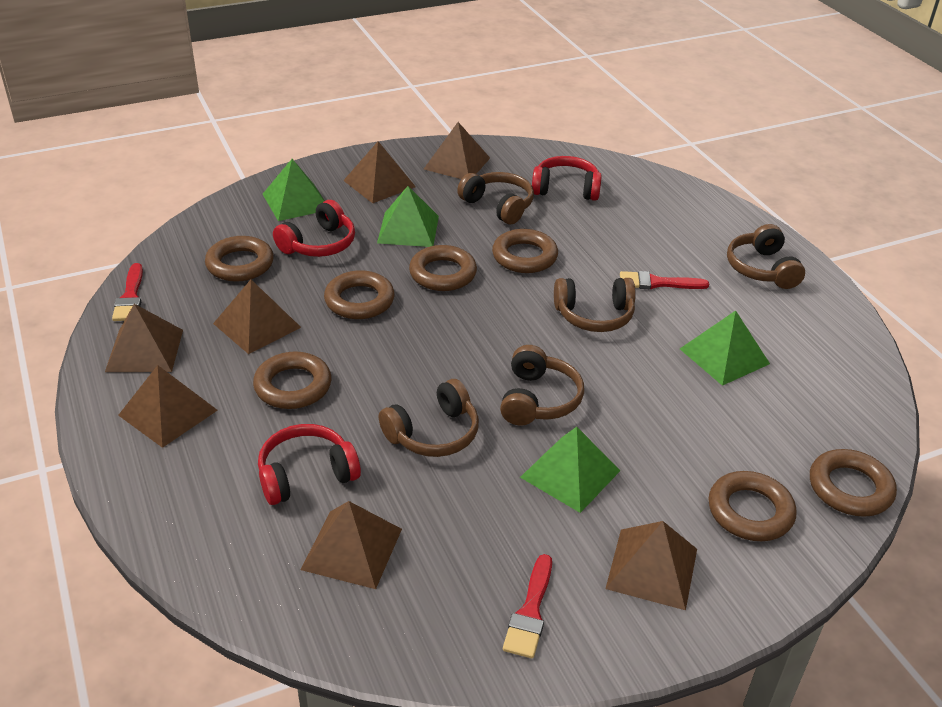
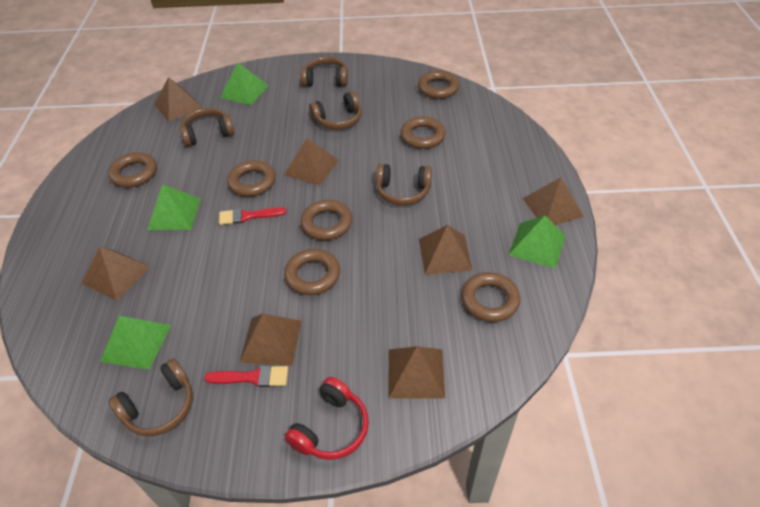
red brush: 3 -> 2
red headphones: 3 -> 1

